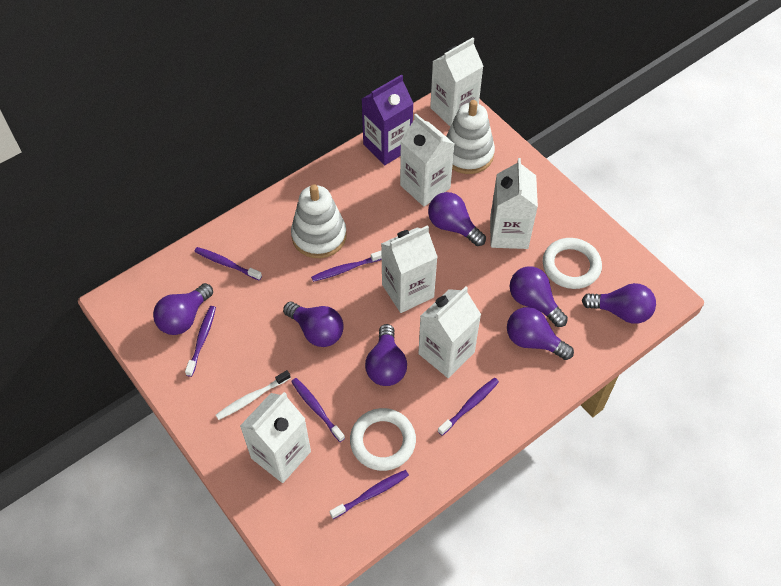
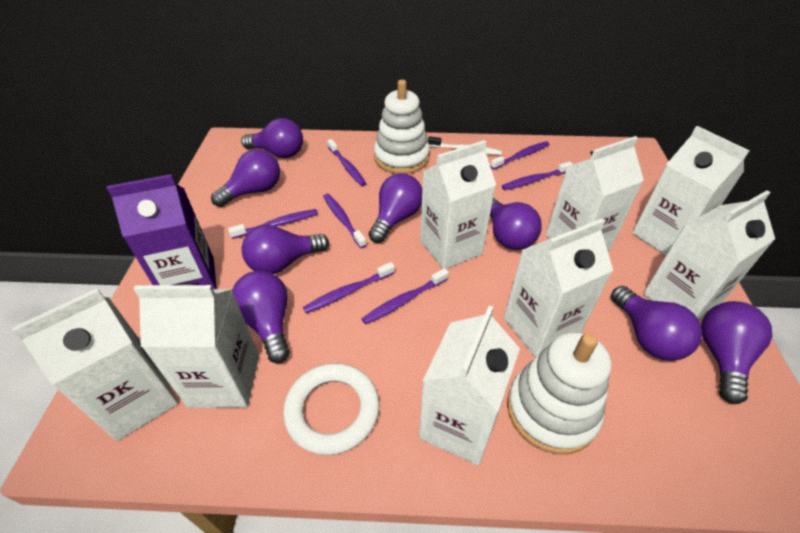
purple light bulb: 7 -> 8
purple toothbrush: 6 -> 7
white carton: 6 -> 8
white ring: 2 -> 1

